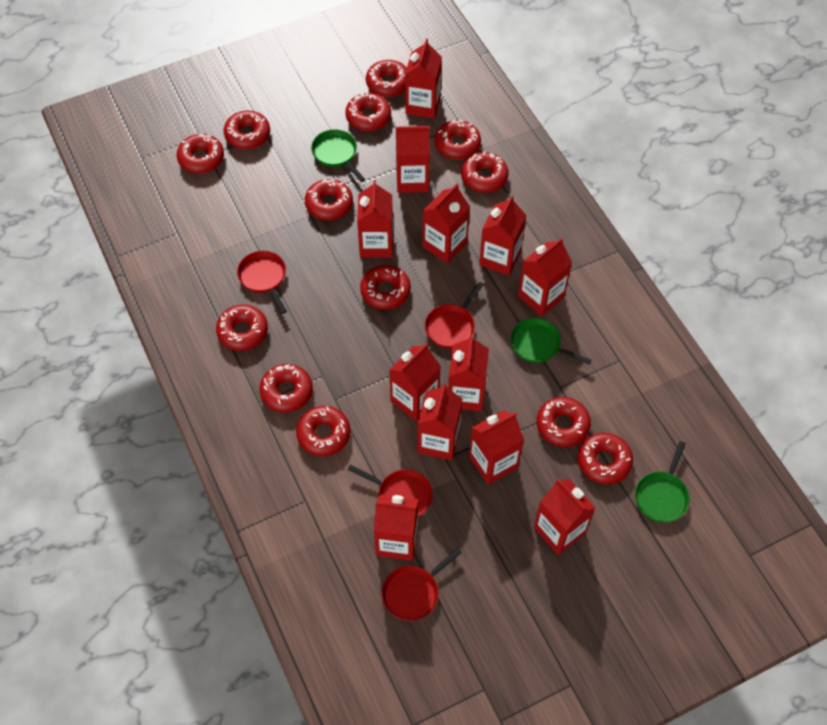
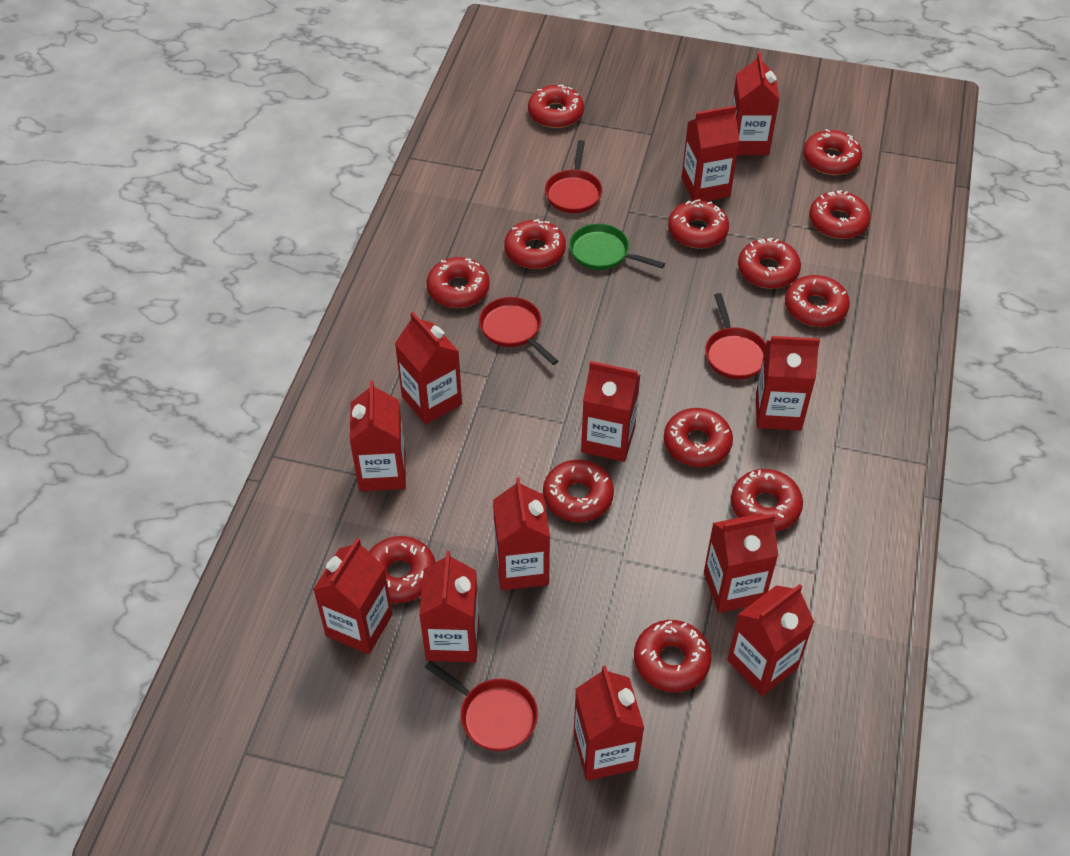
green pan: 3 -> 1

